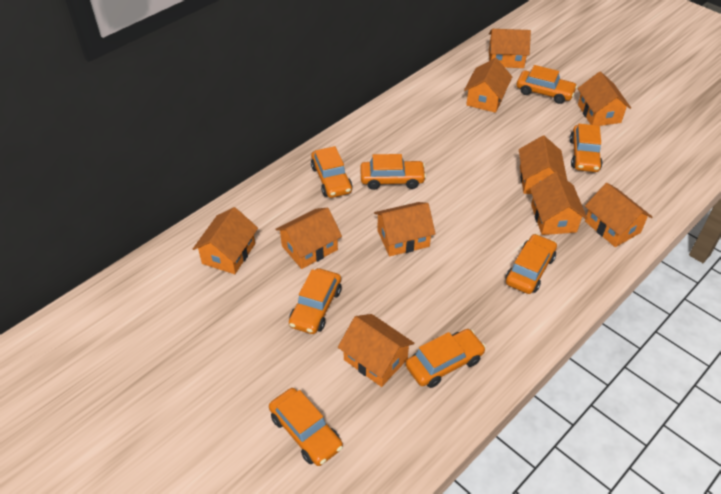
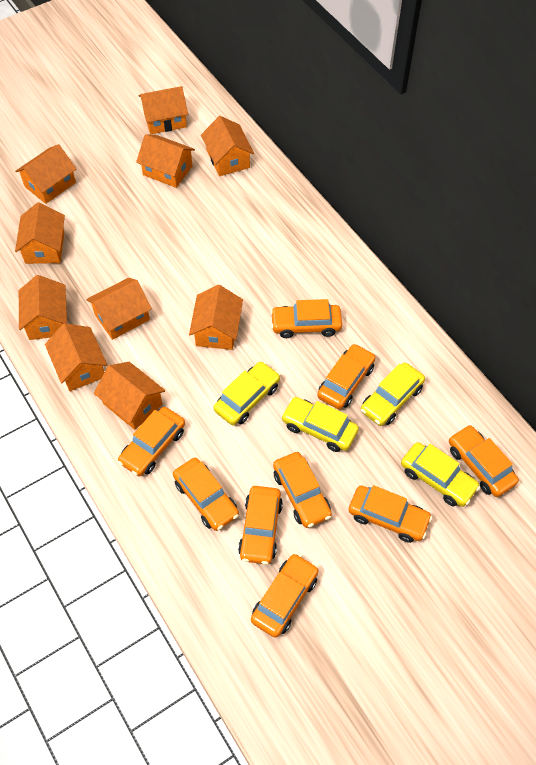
orange car: 8 -> 9
yellow car: 0 -> 4

